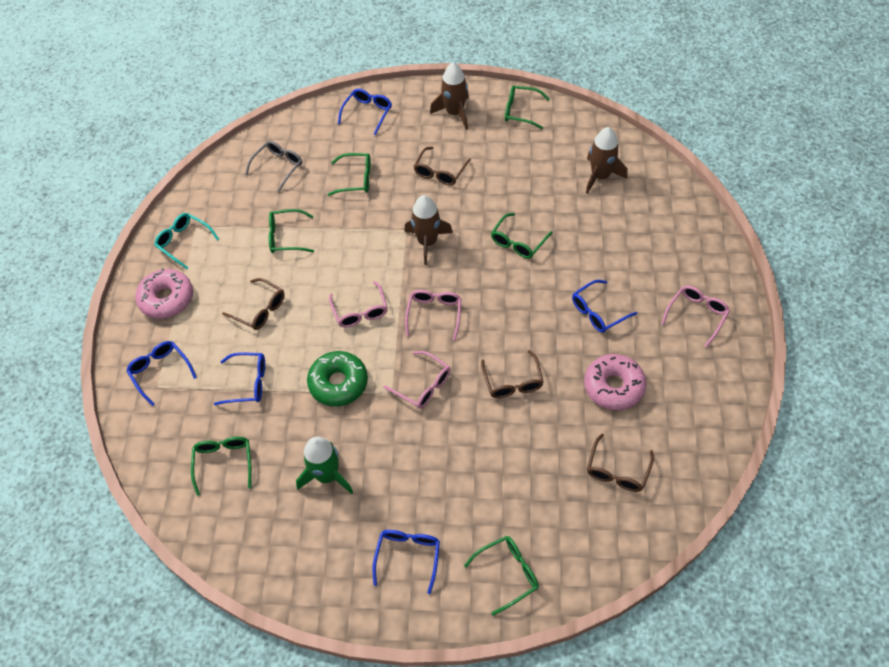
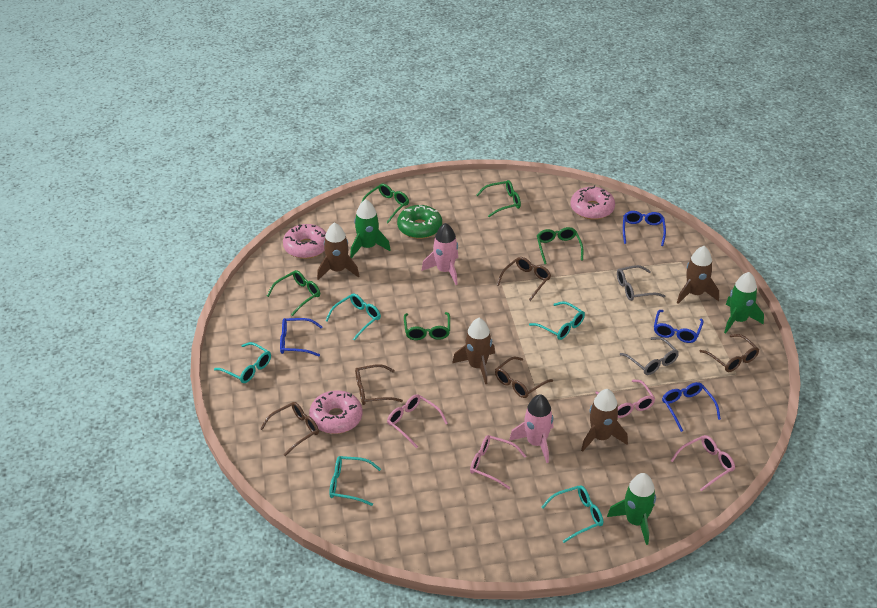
blue glasses: 5 -> 4
brown glasses: 4 -> 5
brown rocket: 3 -> 4
green glasses: 6 -> 5
green rocket: 1 -> 3
grey glasses: 1 -> 2
pink donut: 2 -> 3
pink rocket: 0 -> 2
turquoise glasses: 1 -> 5

